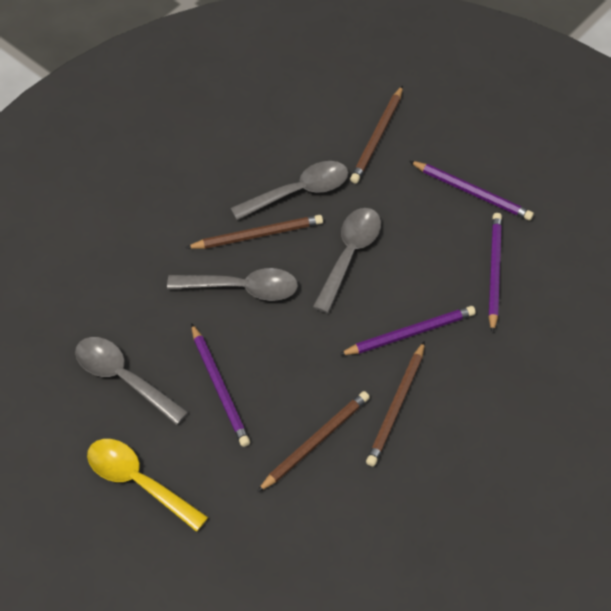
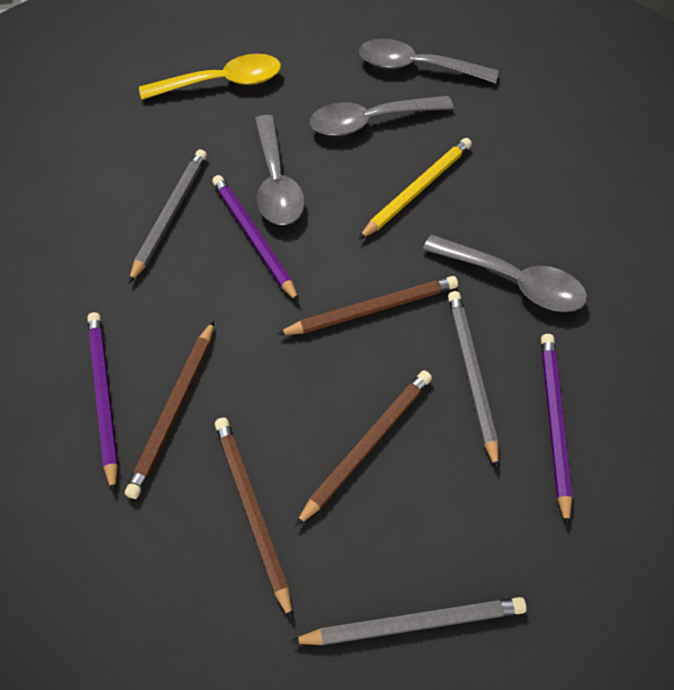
grey pencil: 0 -> 3
purple pencil: 4 -> 3
yellow pencil: 0 -> 1

